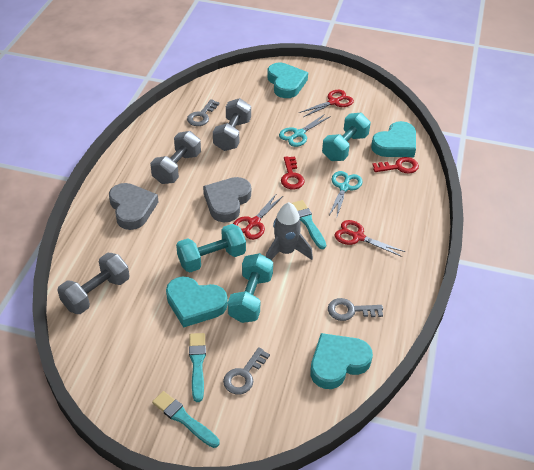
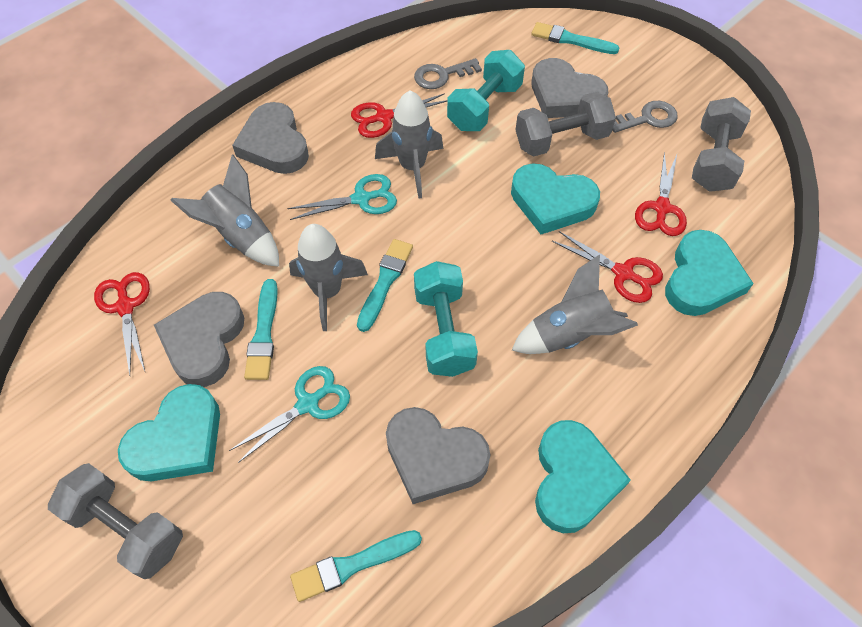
grey heart: 2 -> 4
grey key: 3 -> 2
grey rocket: 1 -> 4
red key: 2 -> 0
red scissors: 3 -> 4
turquoise brush: 3 -> 4
turquoise dumbbell: 3 -> 2

